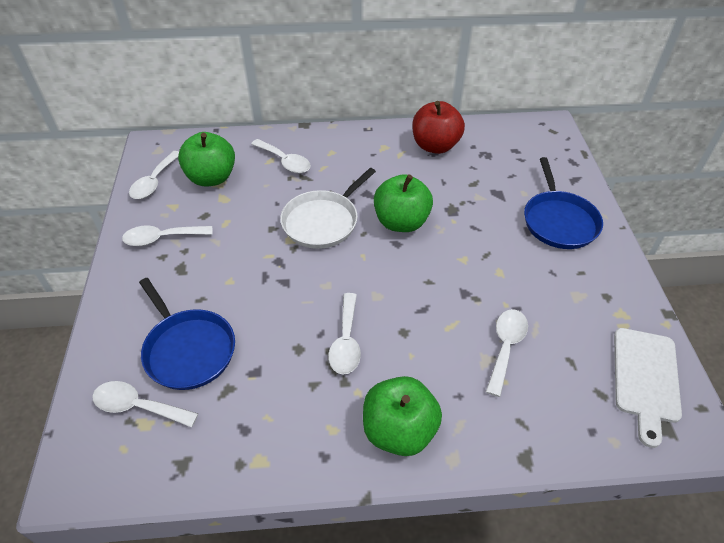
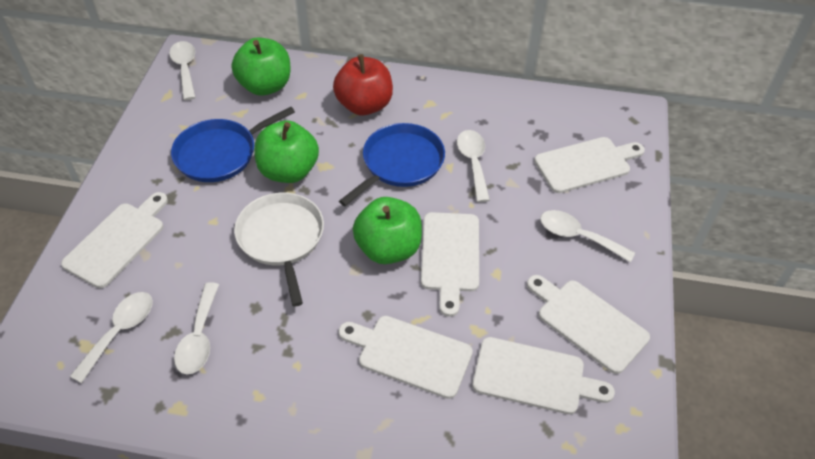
white cutting board: 1 -> 6
white spoon: 6 -> 5

